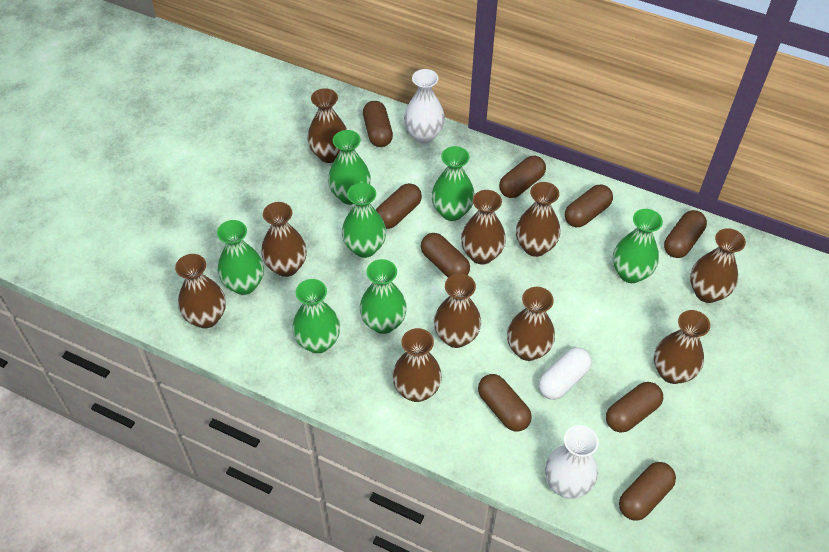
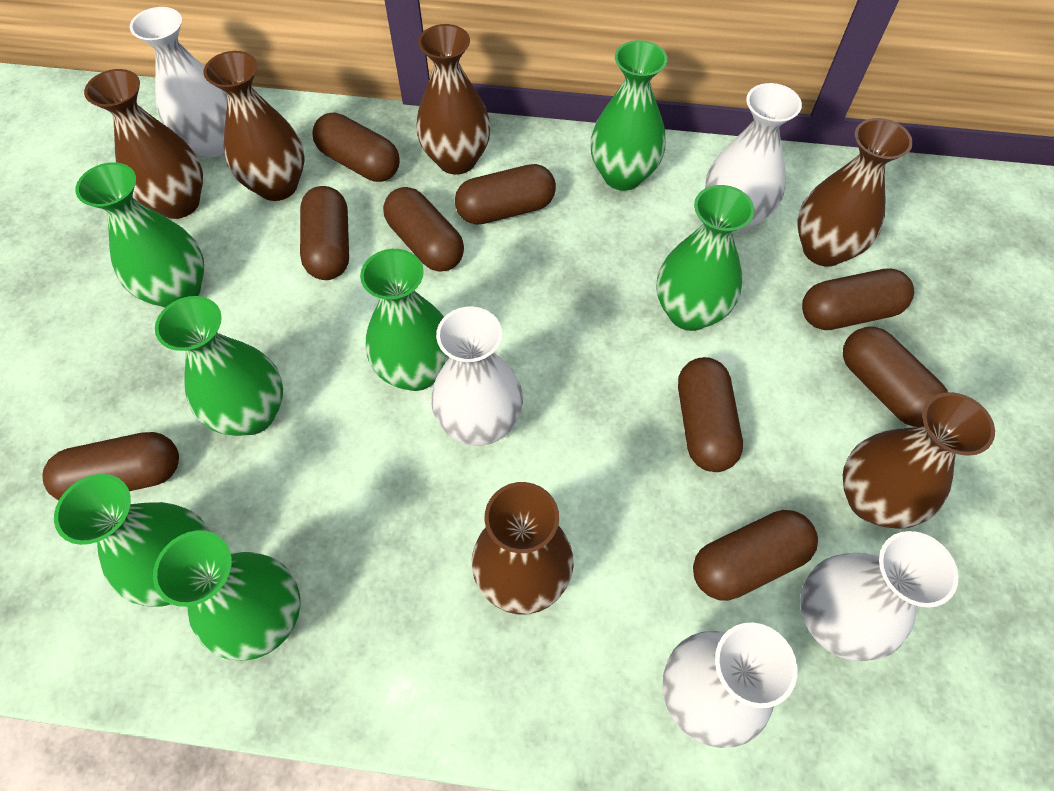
brown vase: 10 -> 6
white capsule: 1 -> 0
white vase: 2 -> 5

